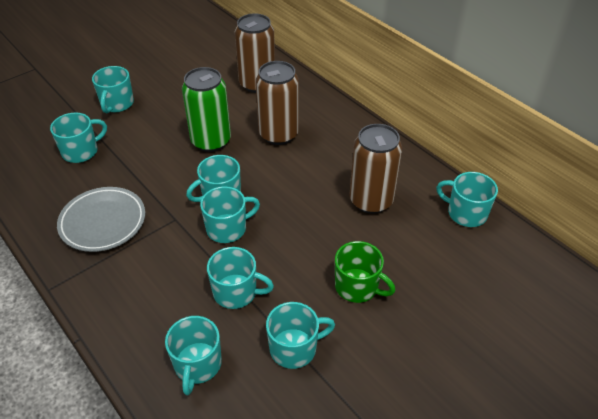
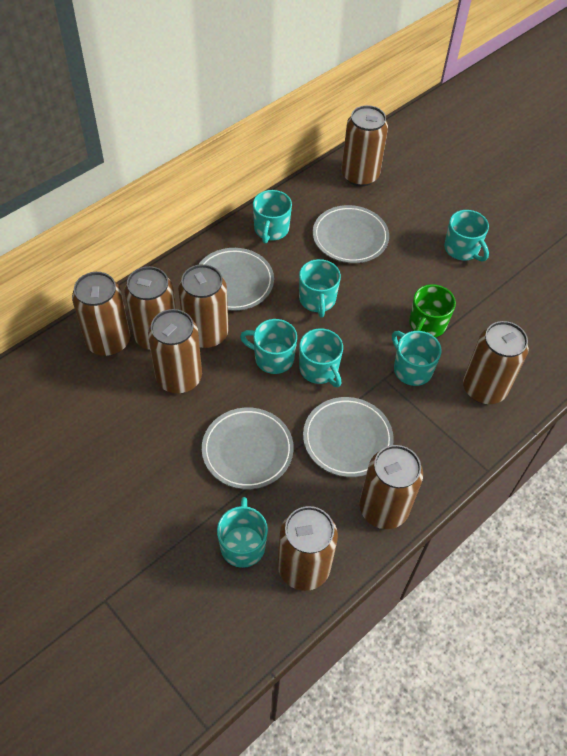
brown can: 3 -> 8
green can: 1 -> 0
grey plate: 1 -> 4
turquoise mug: 8 -> 7

